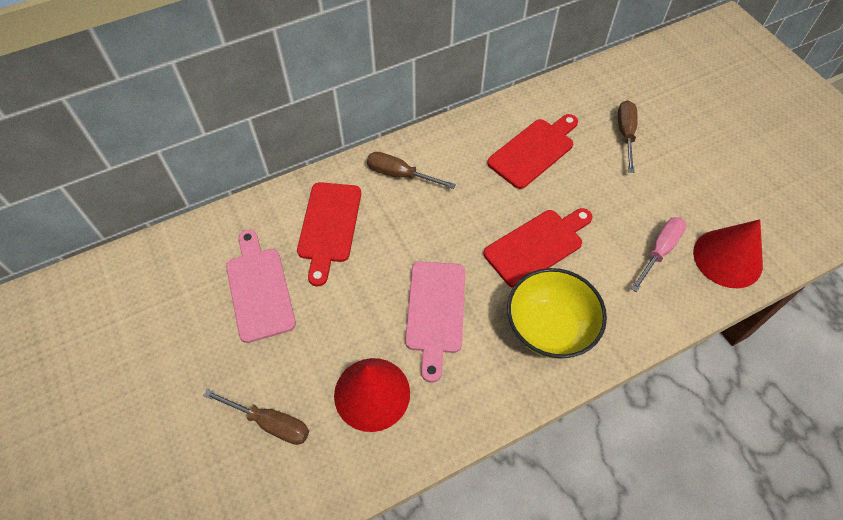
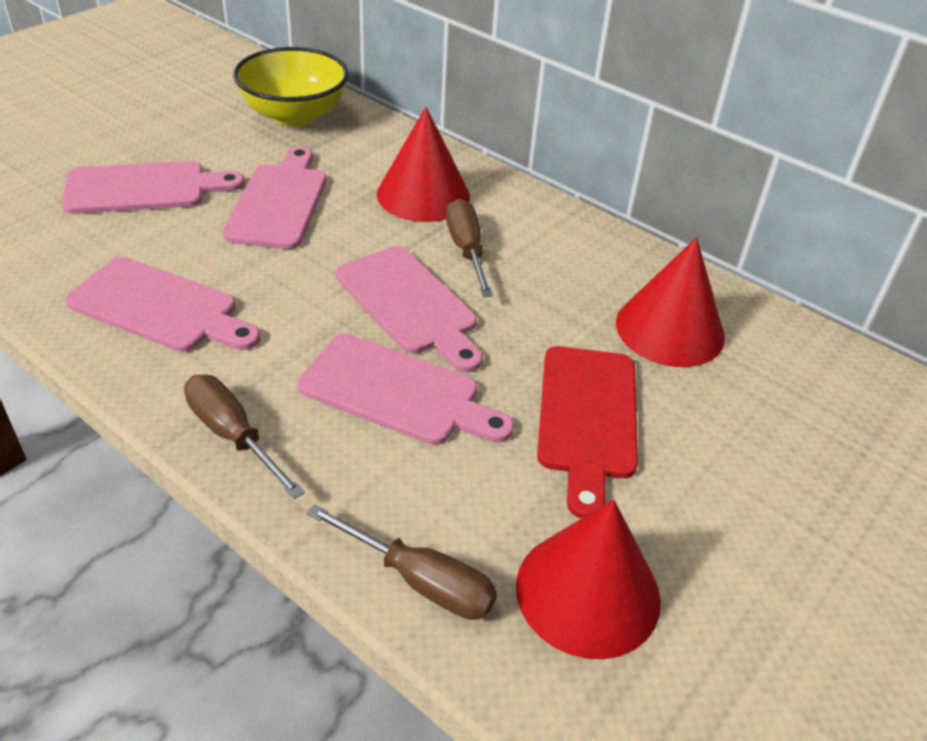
pink cutting board: 2 -> 5
pink screwdriver: 1 -> 0
red cone: 2 -> 3
red cutting board: 3 -> 1

